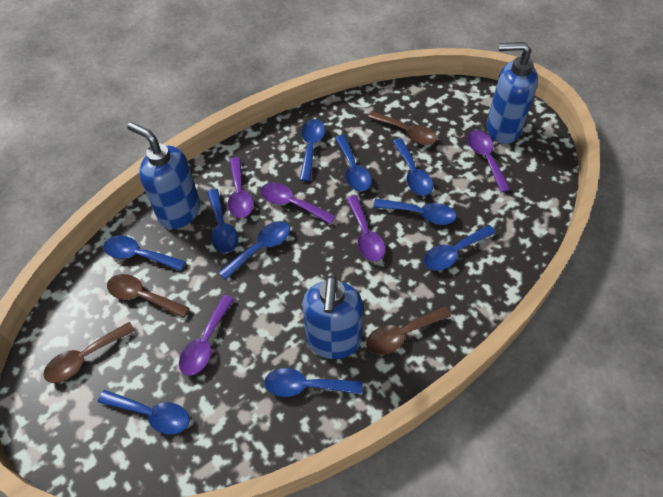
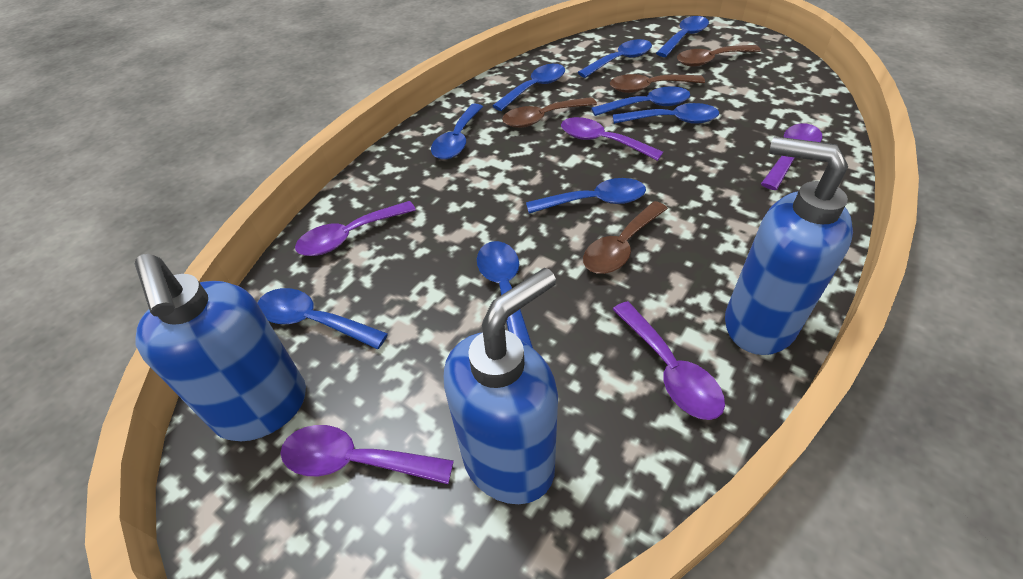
blue spoon: 10 -> 9

